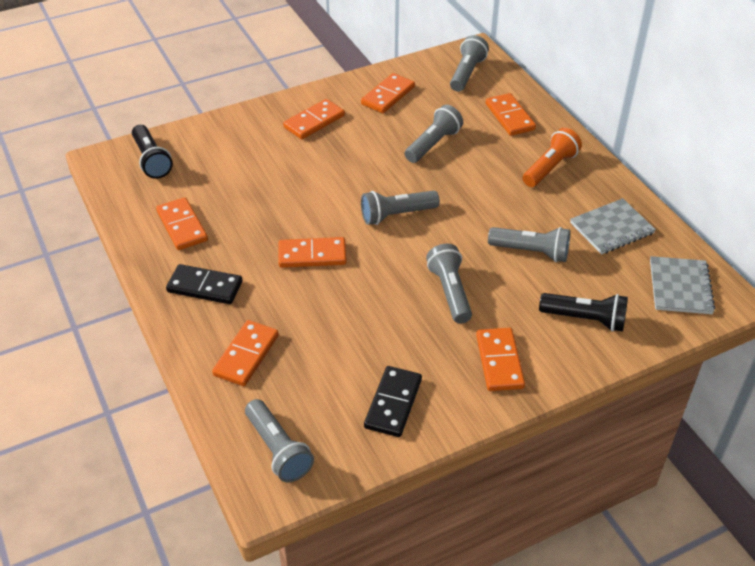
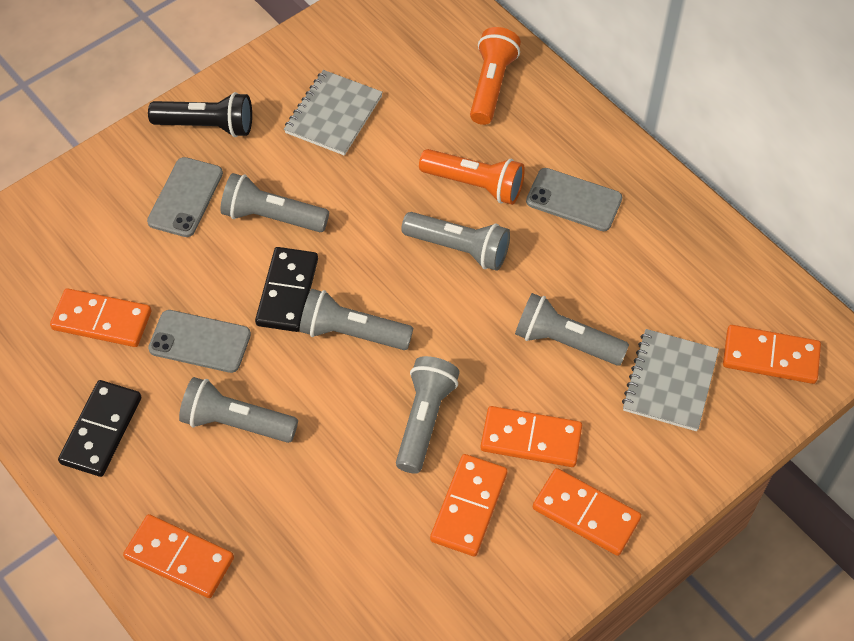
black flashlight: 2 -> 1
grey phone: 0 -> 3
orange domino: 7 -> 6
orange flashlight: 1 -> 2

